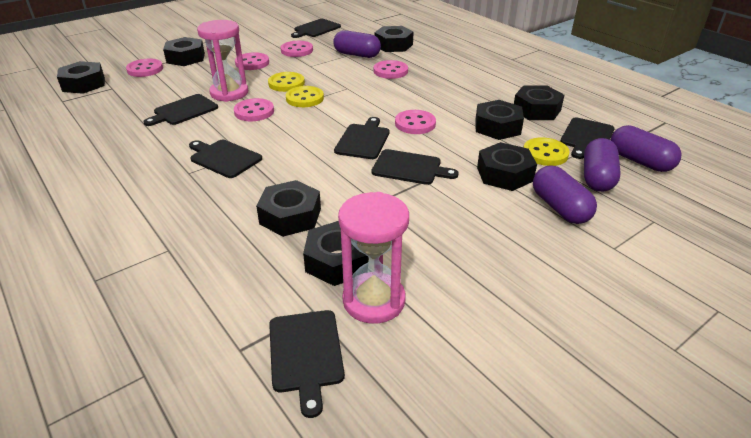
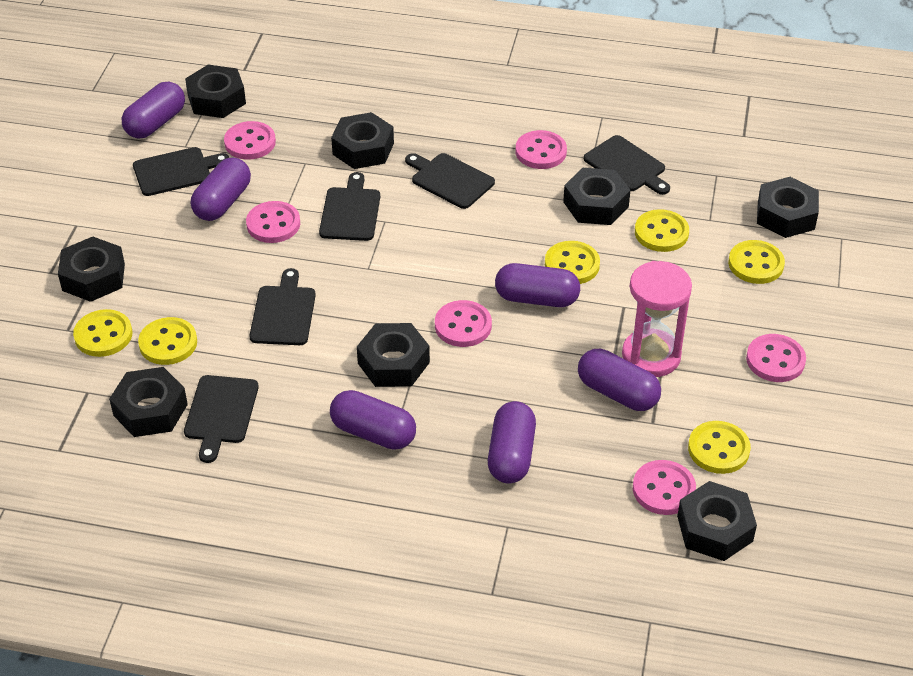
black cutting board: 7 -> 6
pink hourglass: 2 -> 1
purple capsule: 4 -> 6
yellow button: 3 -> 6

